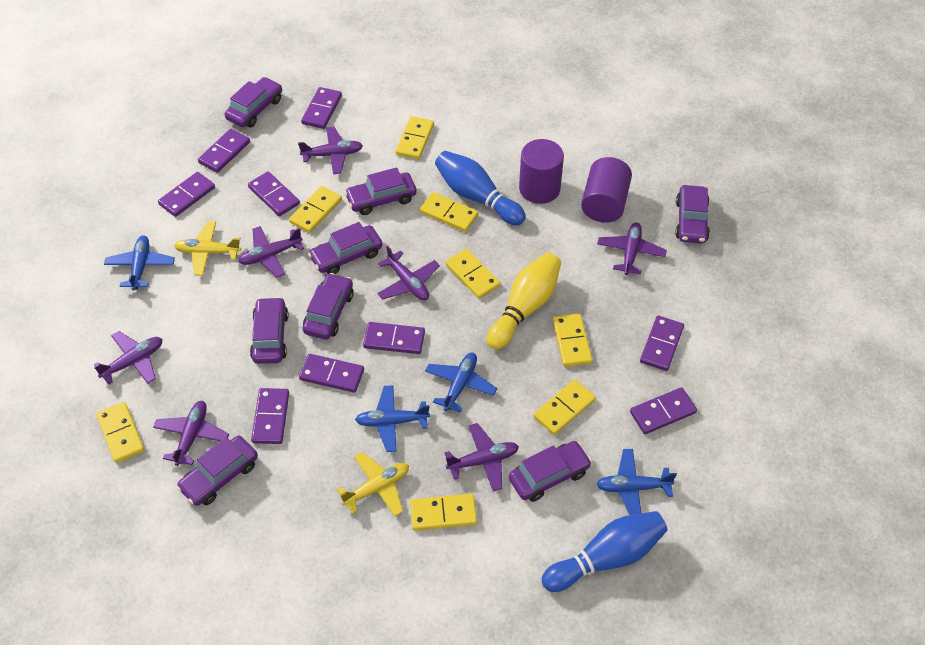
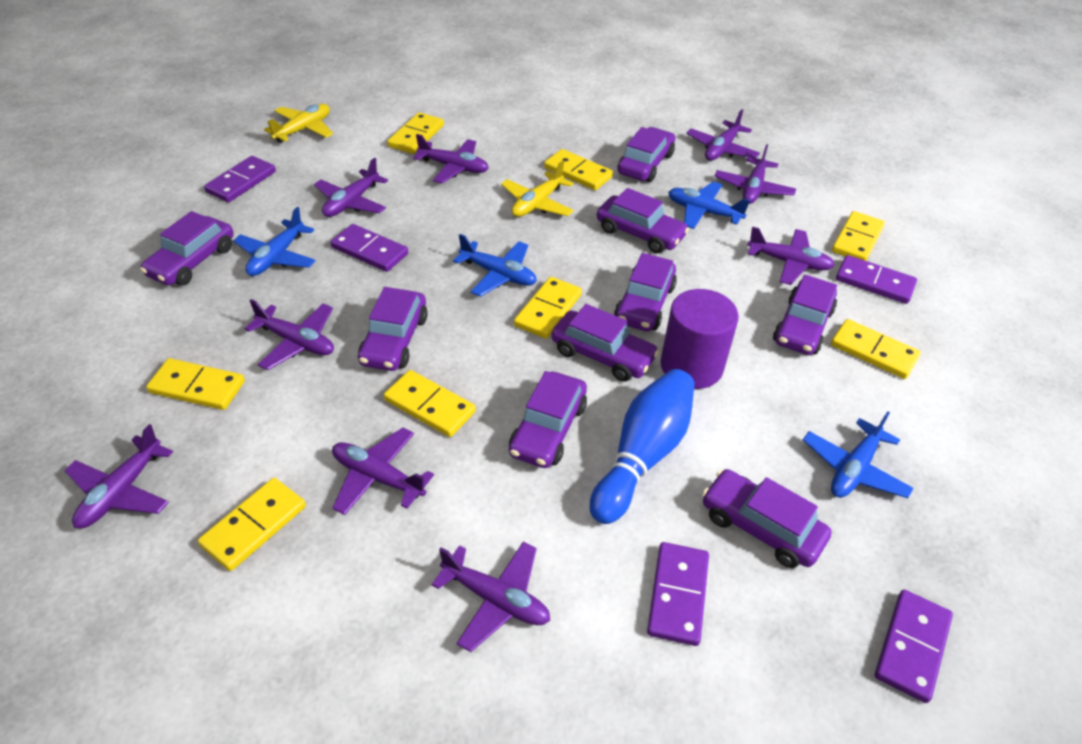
blue bowling pin: 2 -> 1
purple car: 8 -> 9
purple cylinder: 2 -> 1
purple domino: 9 -> 5
purple plane: 7 -> 9
yellow bowling pin: 1 -> 0

